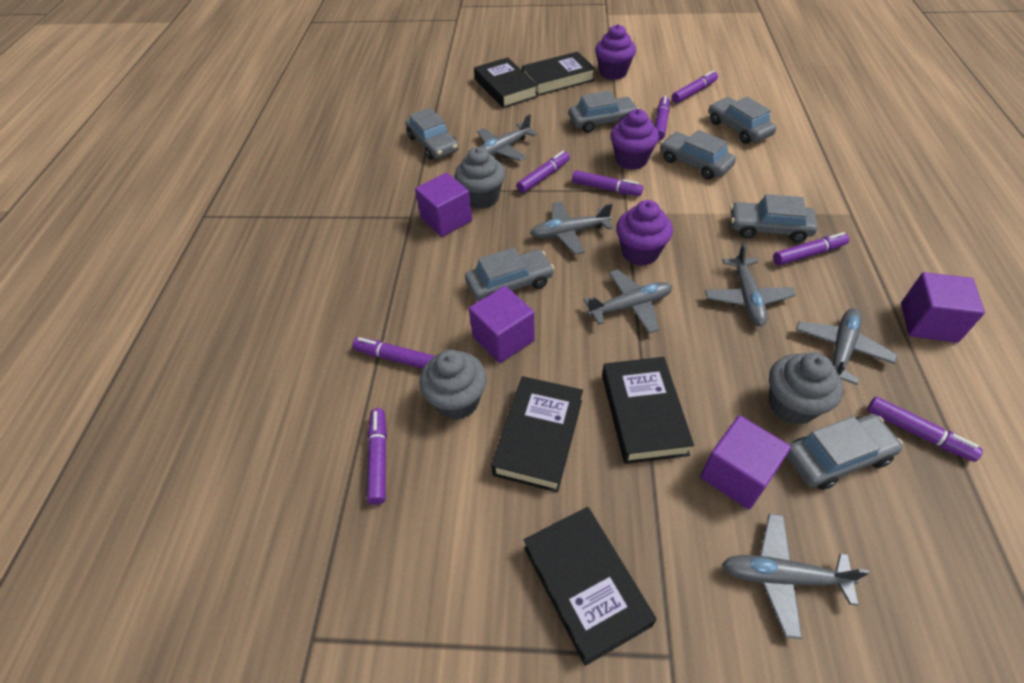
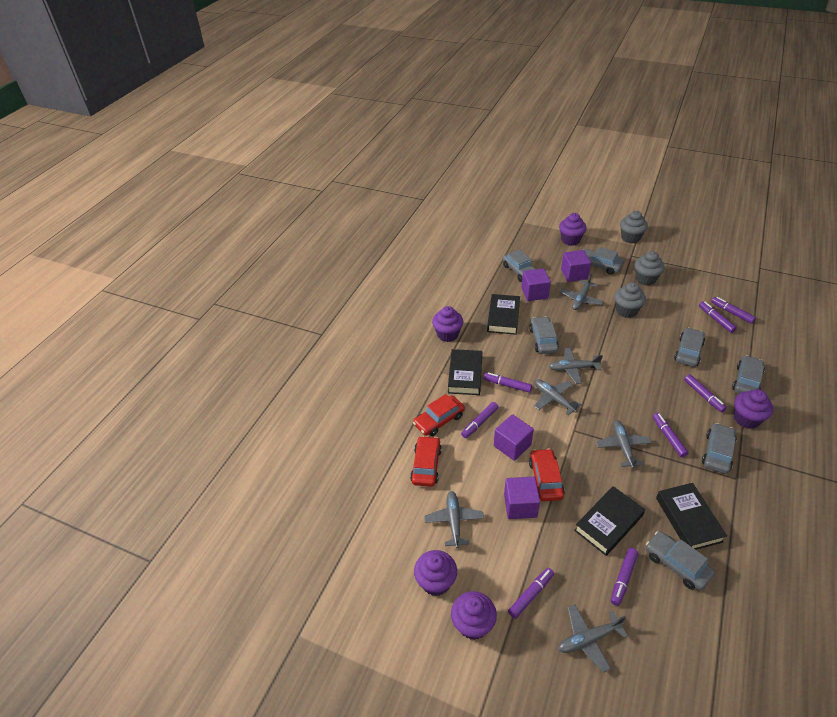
black book: 5 -> 4
purple cupcake: 3 -> 5
red car: 0 -> 3

